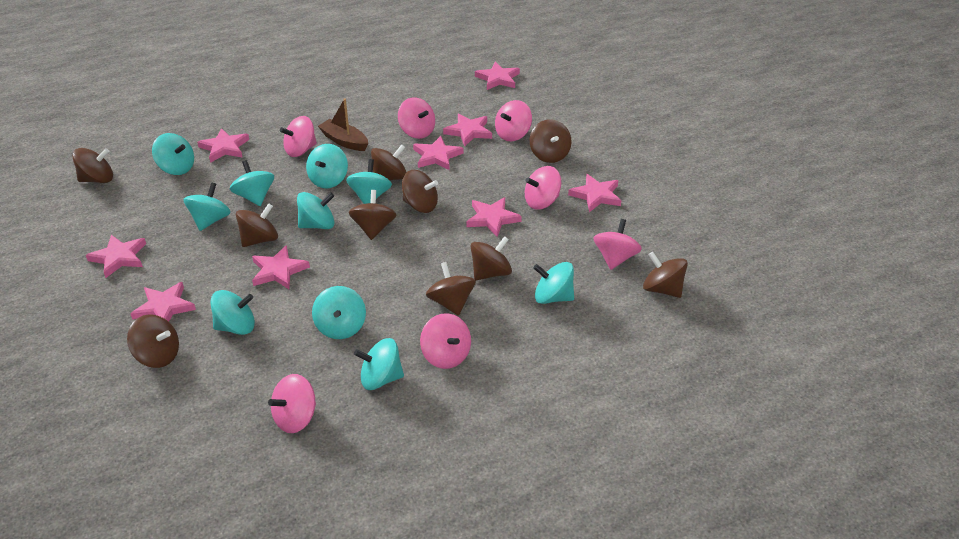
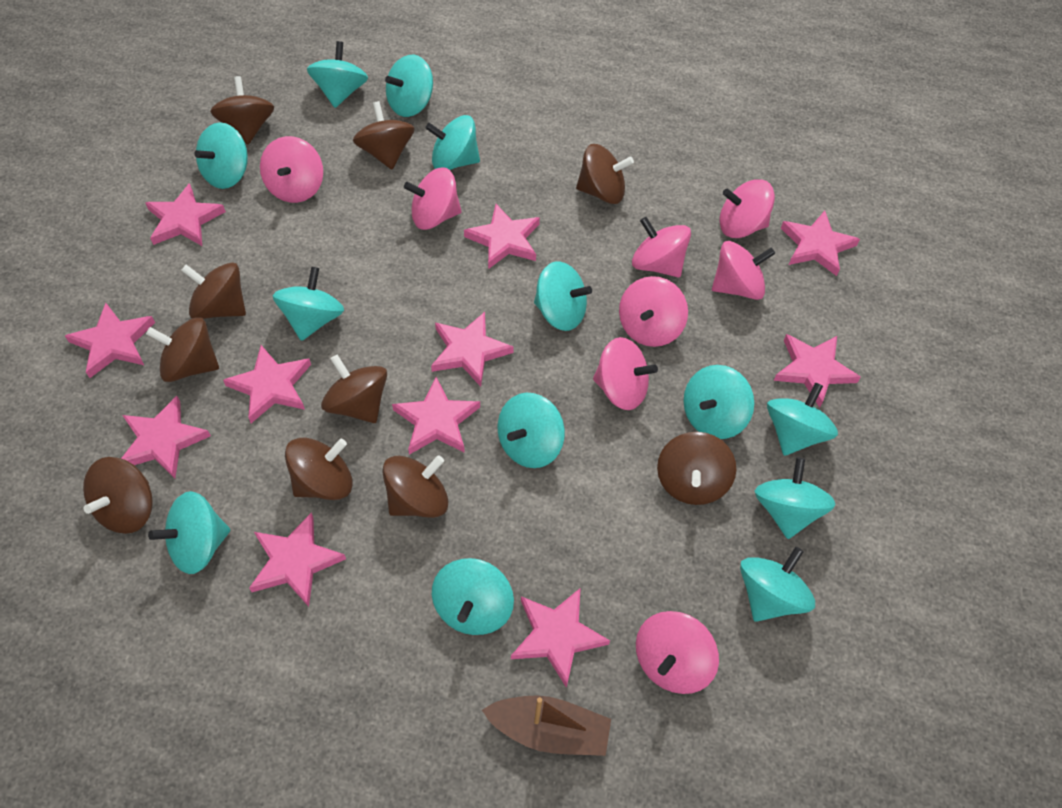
pink spinning top: 7 -> 8
pink star: 9 -> 11
turquoise spinning top: 10 -> 13

